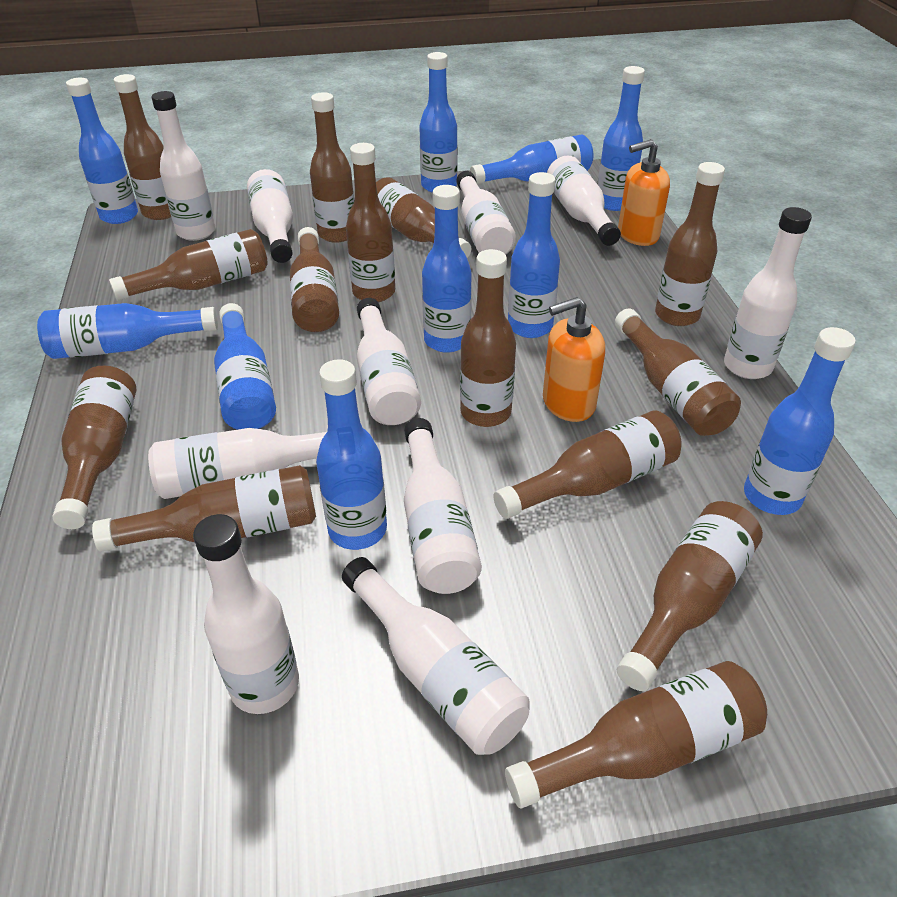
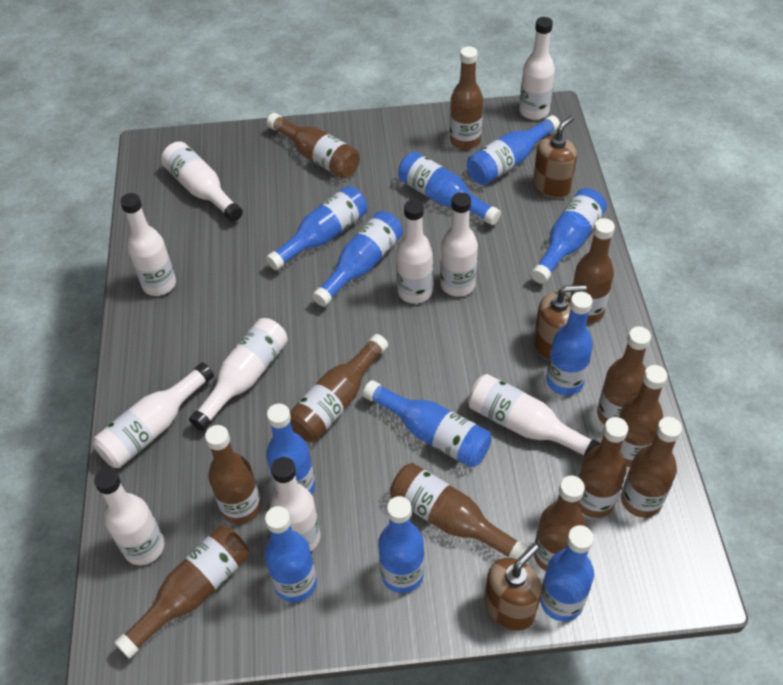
blue bottle: 10 -> 11
brown bottle: 14 -> 12
brown soap dispenser: 0 -> 3
orange soap dispenser: 2 -> 0

